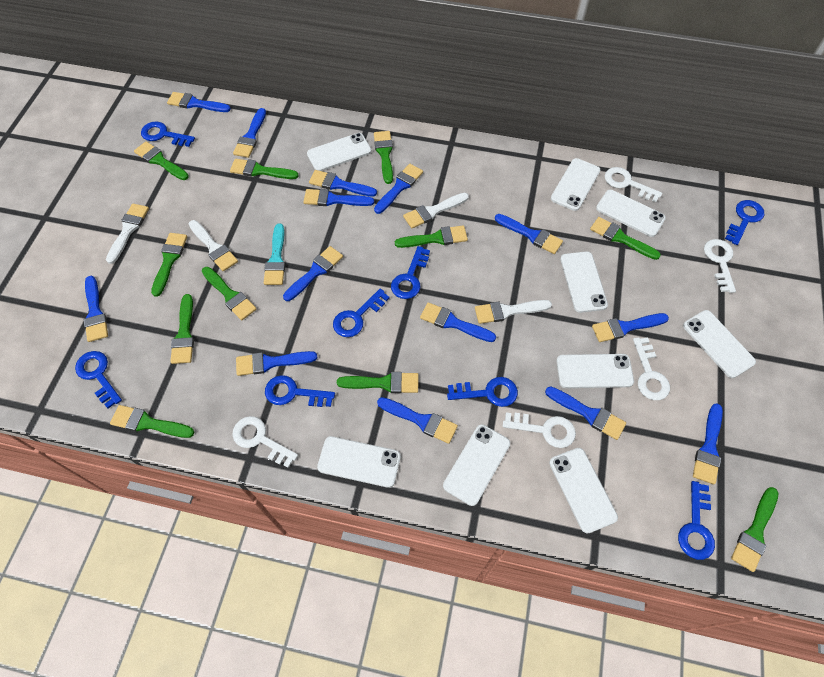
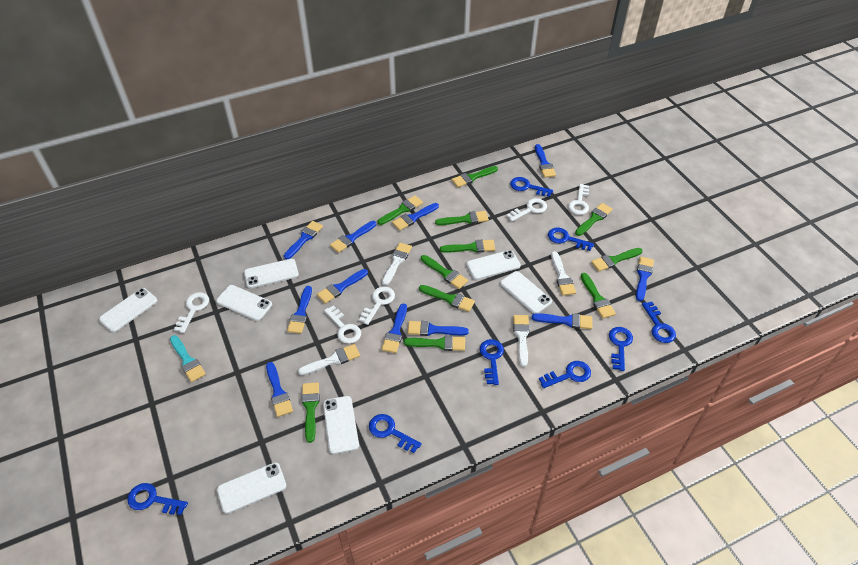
blue brush: 14 -> 11
white phone: 9 -> 7

